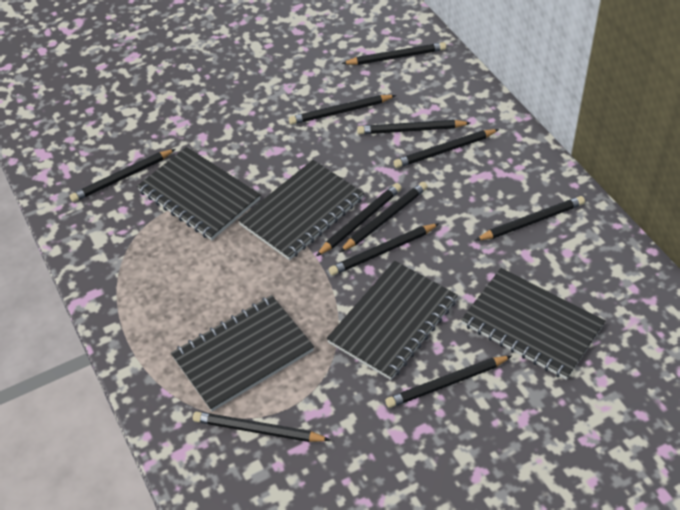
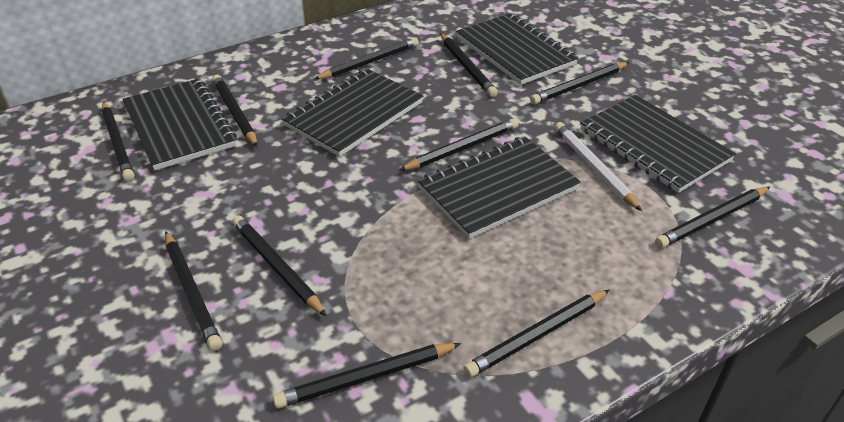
white pencil: 0 -> 1

